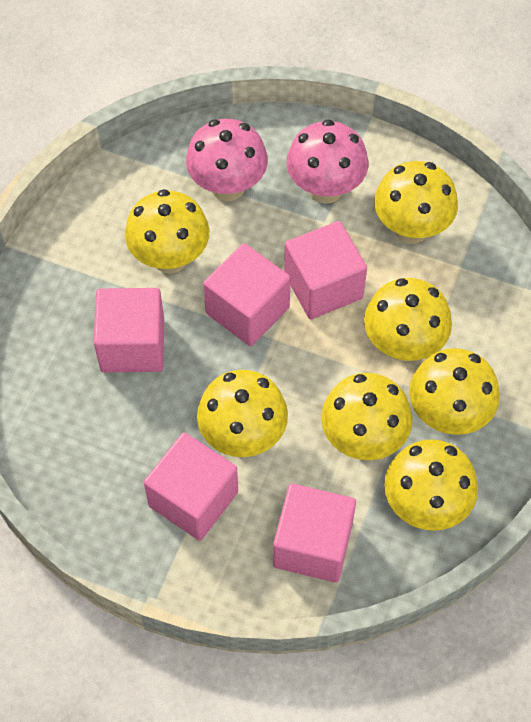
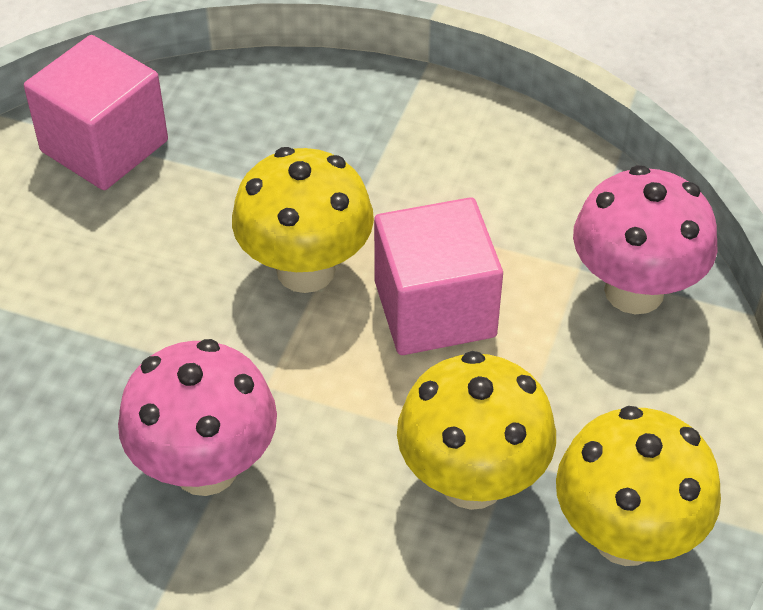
pink cube: 5 -> 2
yellow mushroom: 7 -> 3

